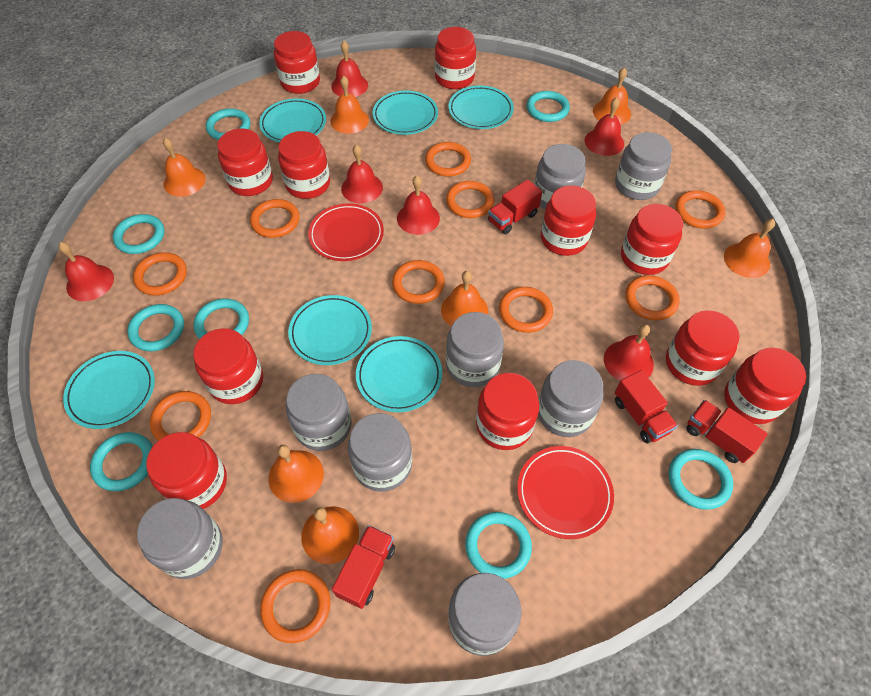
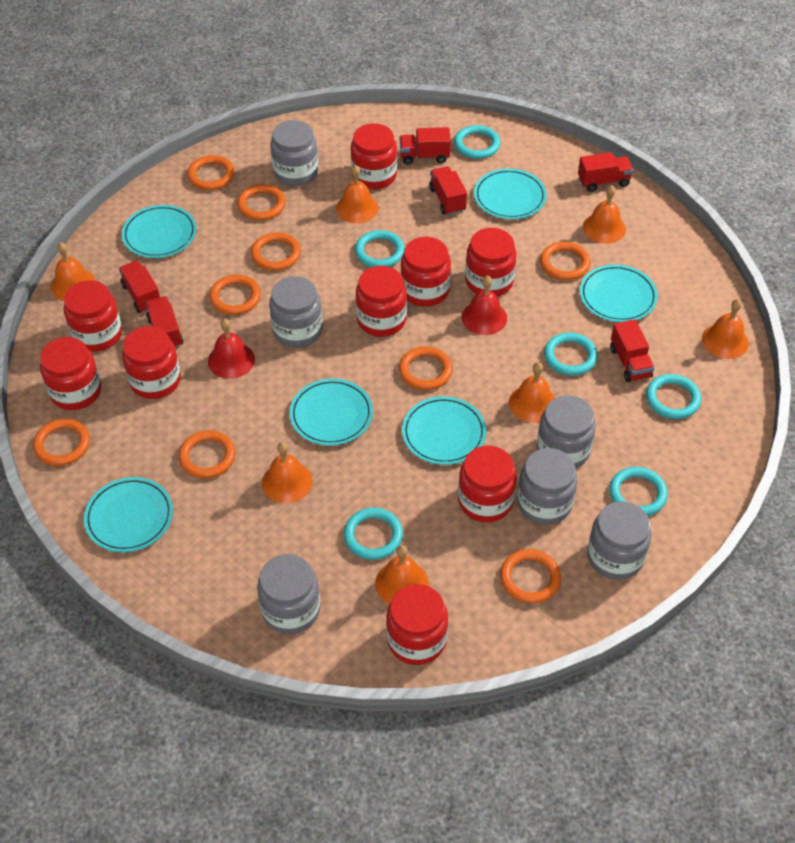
grey jar: 8 -> 6
orange ring: 10 -> 9
red bell: 6 -> 2
red jar: 11 -> 9
red plate: 2 -> 0
red truck: 4 -> 6
turquoise ring: 8 -> 6

